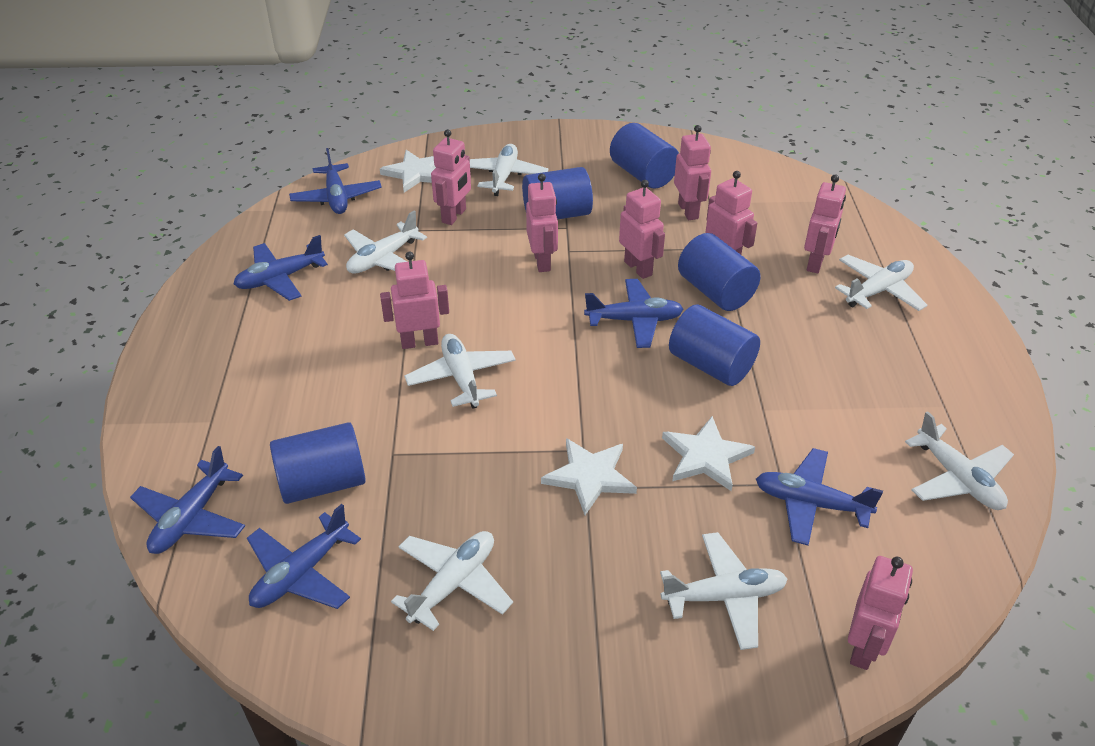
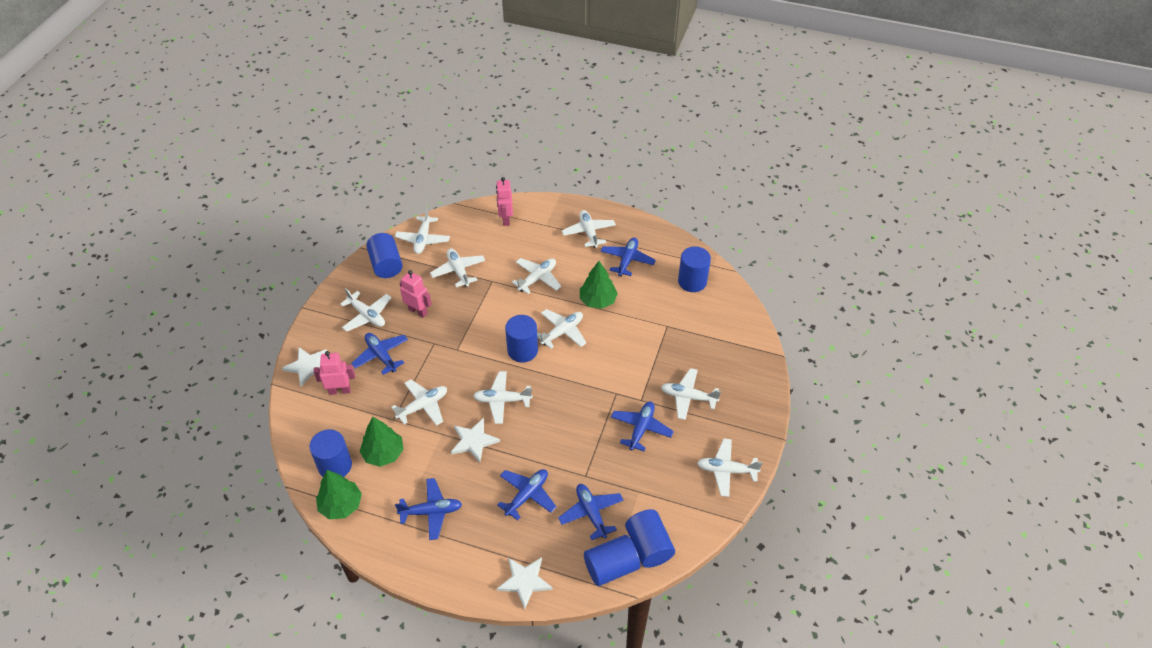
blue cylinder: 5 -> 6
green tree: 0 -> 3
pink robot: 8 -> 3
white plane: 7 -> 10

